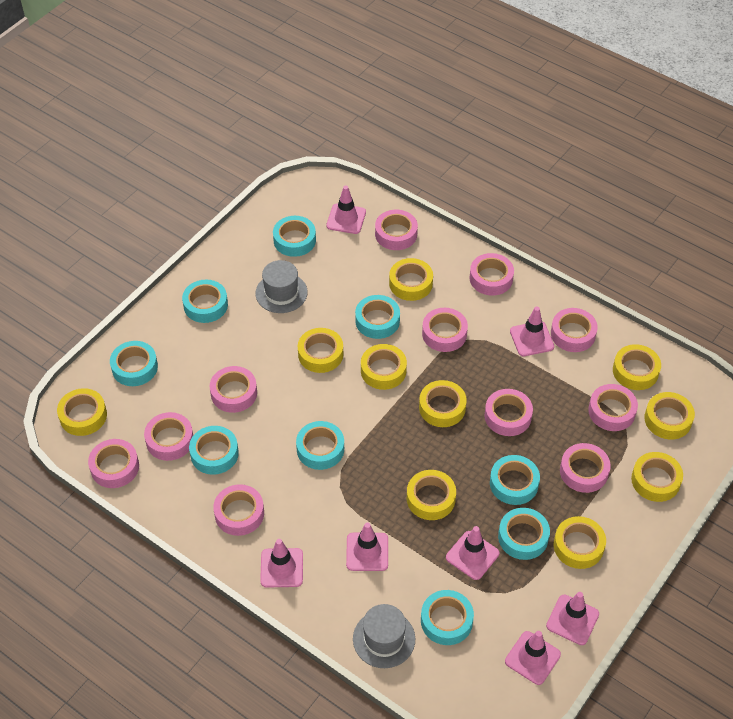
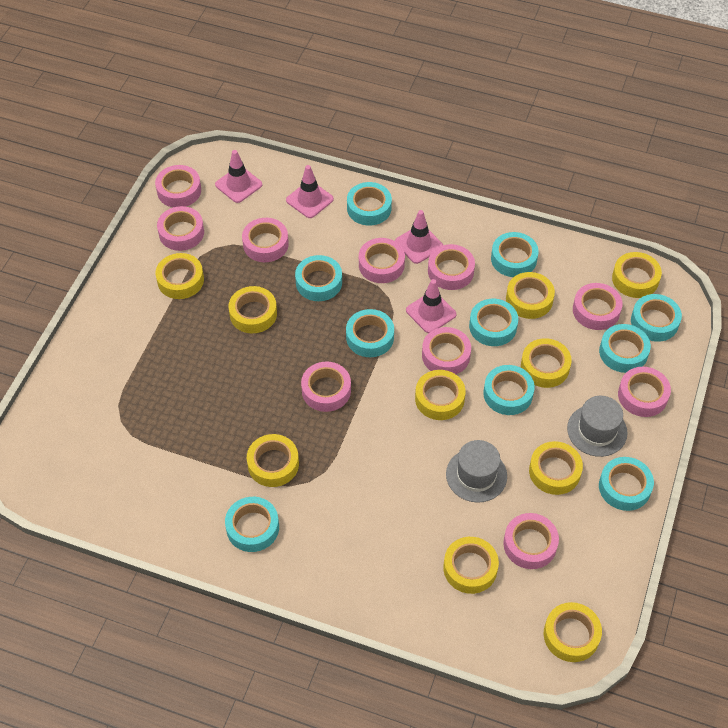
pink tape: 11 -> 10
pink traffic cone: 7 -> 4
turquoise tape: 9 -> 10

